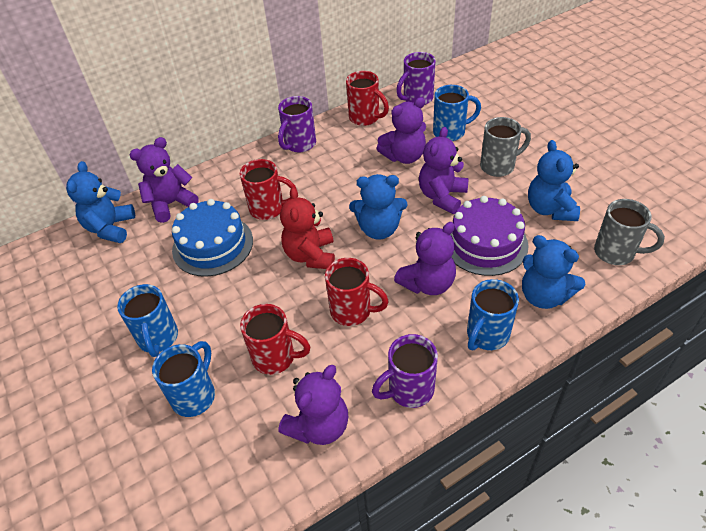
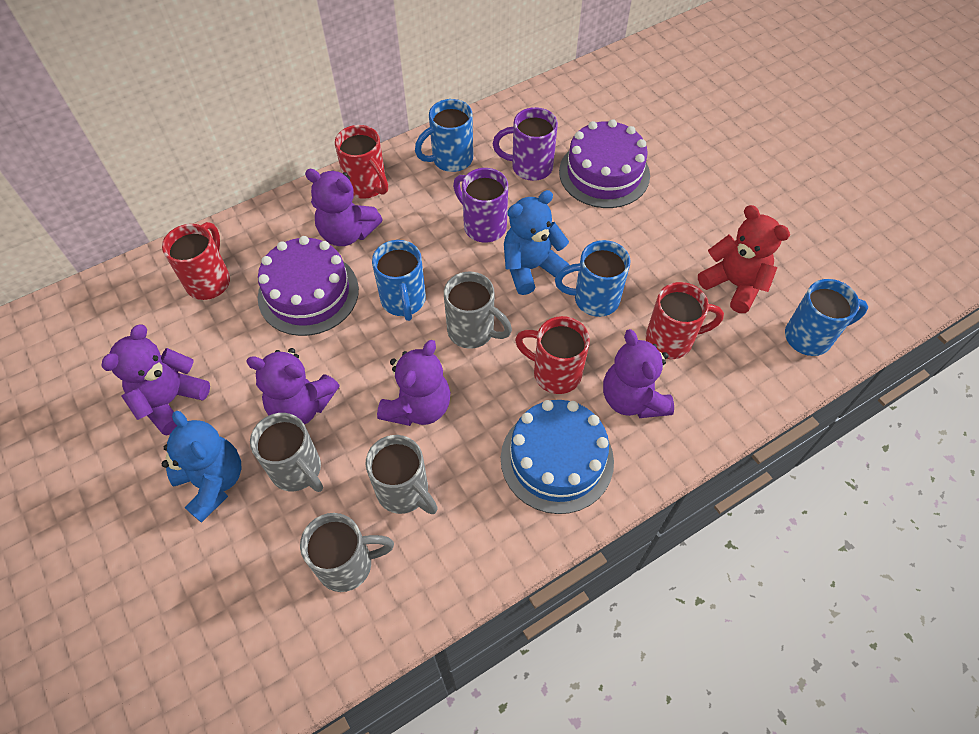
blue teddy bear: 4 -> 2
grey mug: 2 -> 4
purple cake: 1 -> 2
purple mug: 3 -> 2

